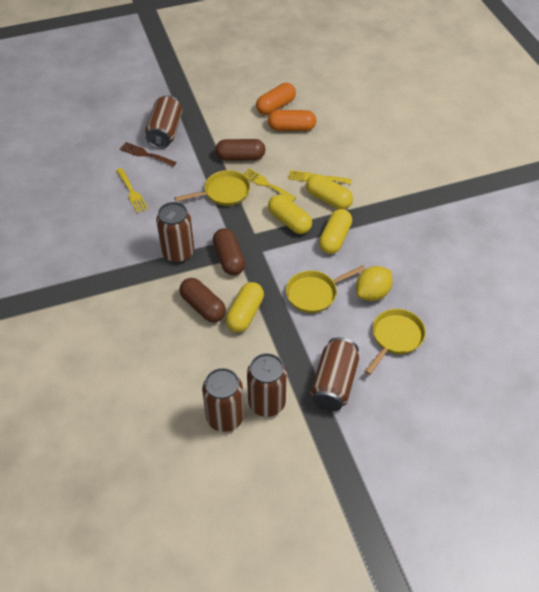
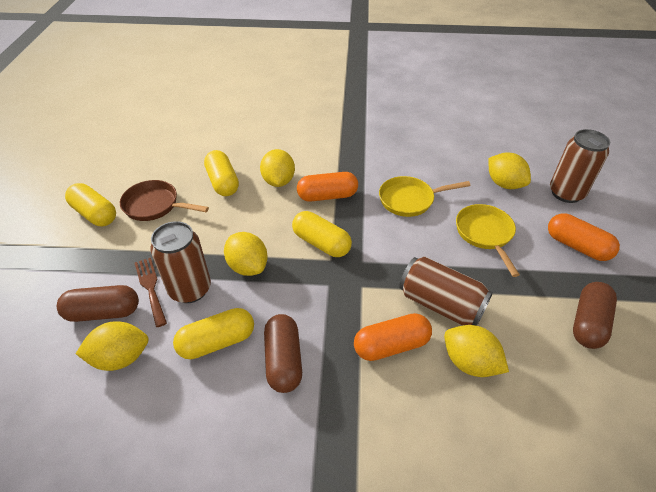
brown can: 5 -> 3
brown pan: 0 -> 1
orange capsule: 2 -> 3
yellow fork: 3 -> 0
yellow lemon: 1 -> 5
yellow pan: 3 -> 2

